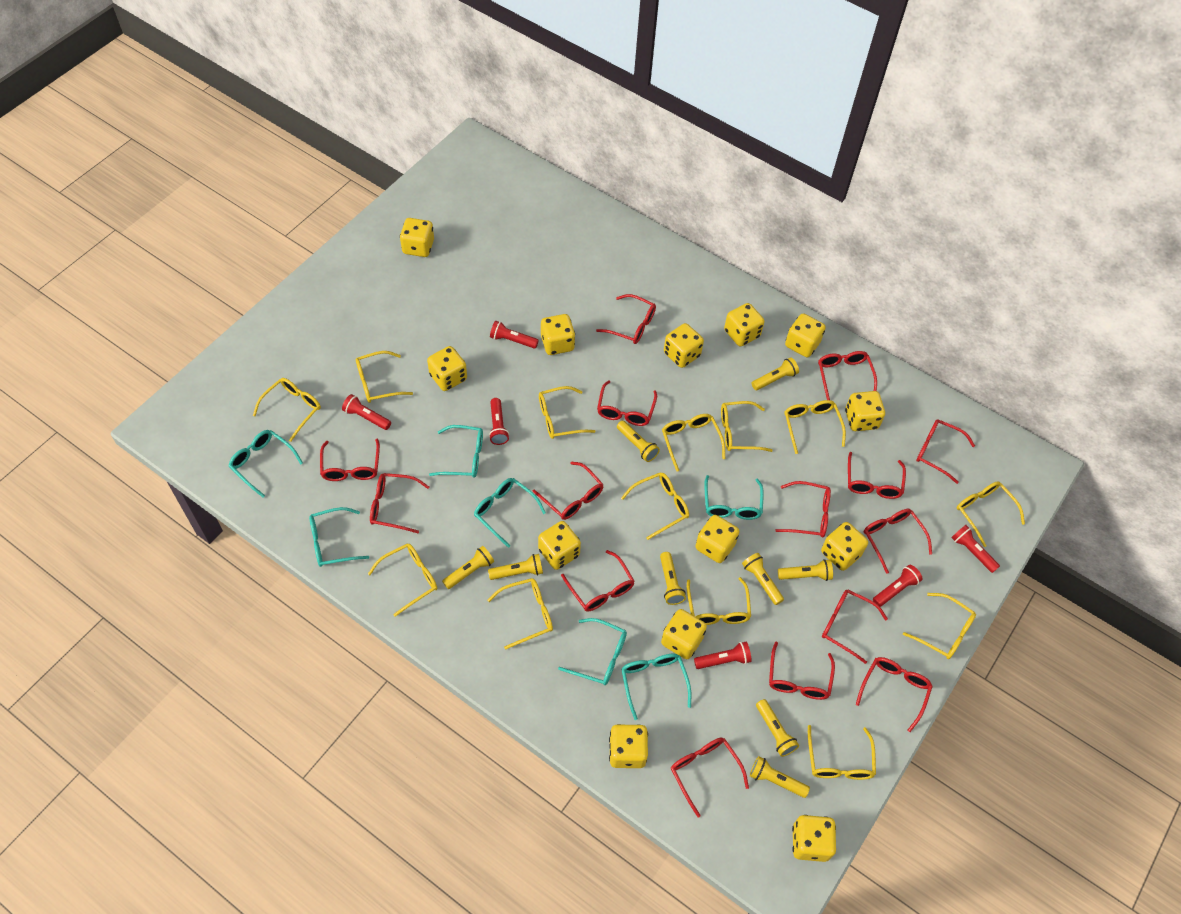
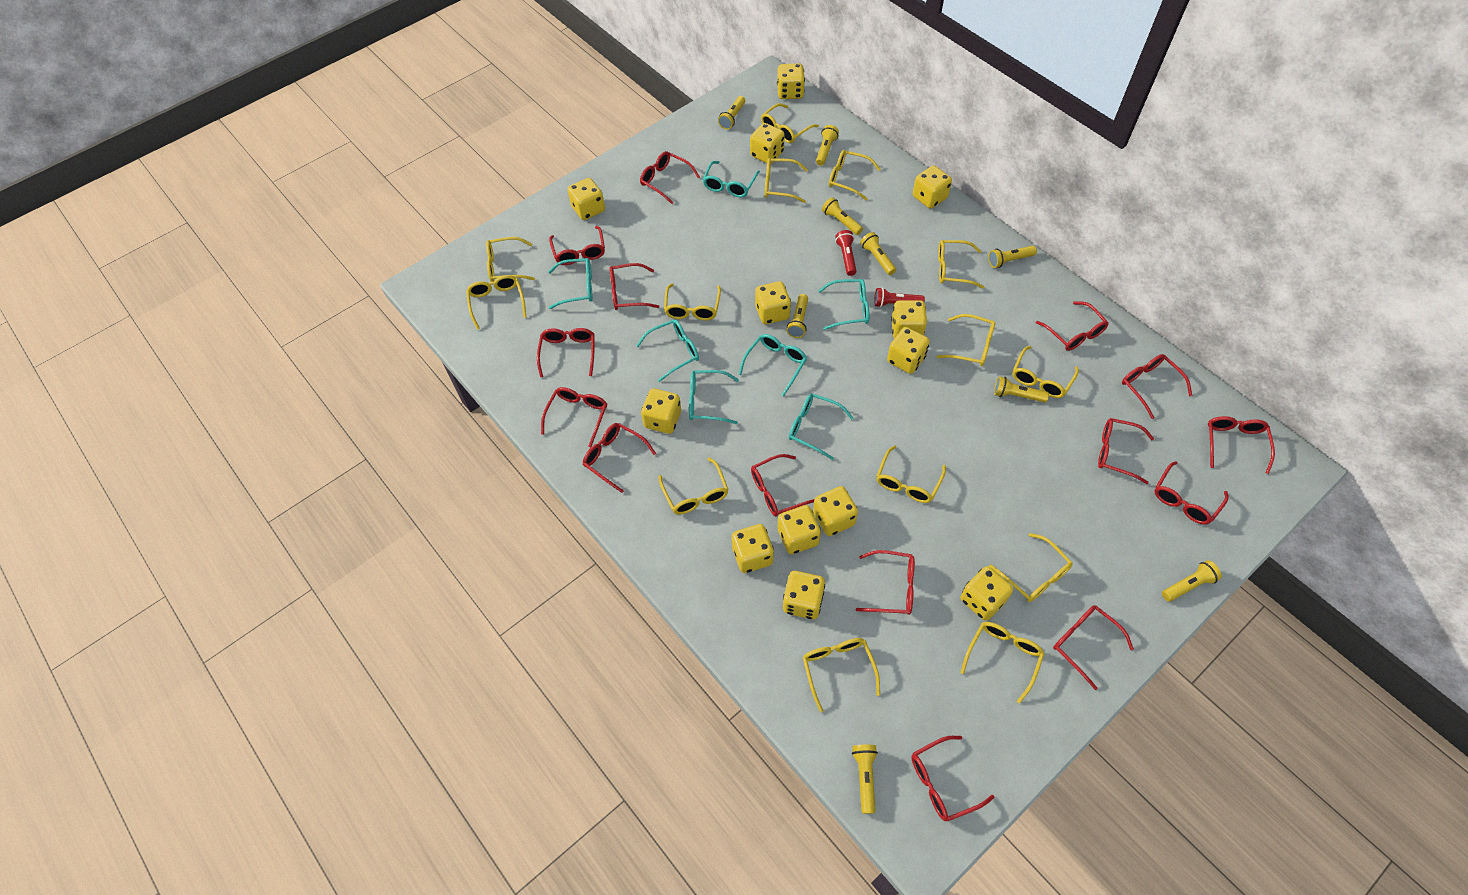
red flashlight: 6 -> 2
yellow glasses: 13 -> 14

